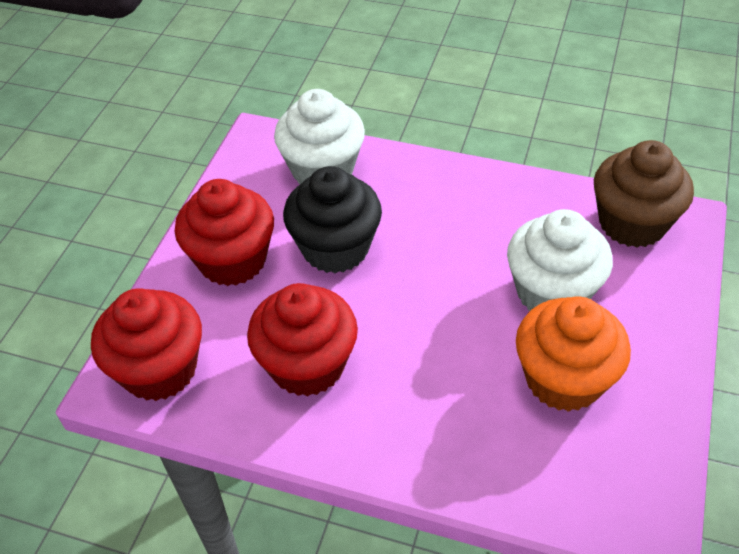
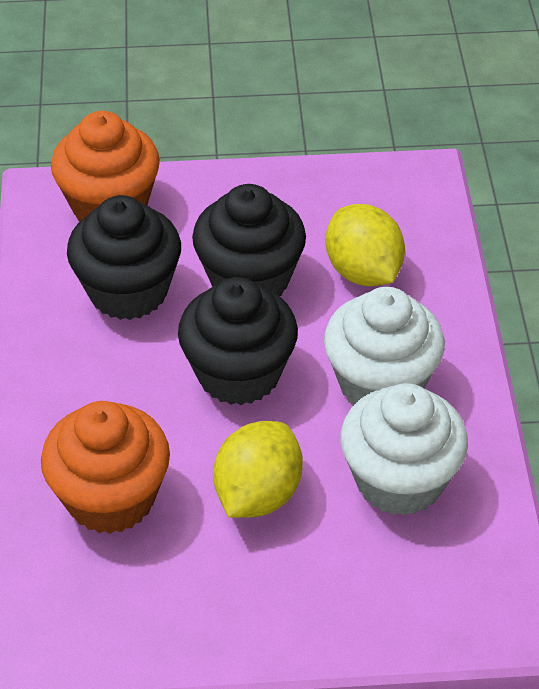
black cupcake: 1 -> 3
brown cupcake: 1 -> 0
orange cupcake: 1 -> 2
red cupcake: 3 -> 0
yellow lemon: 0 -> 2

